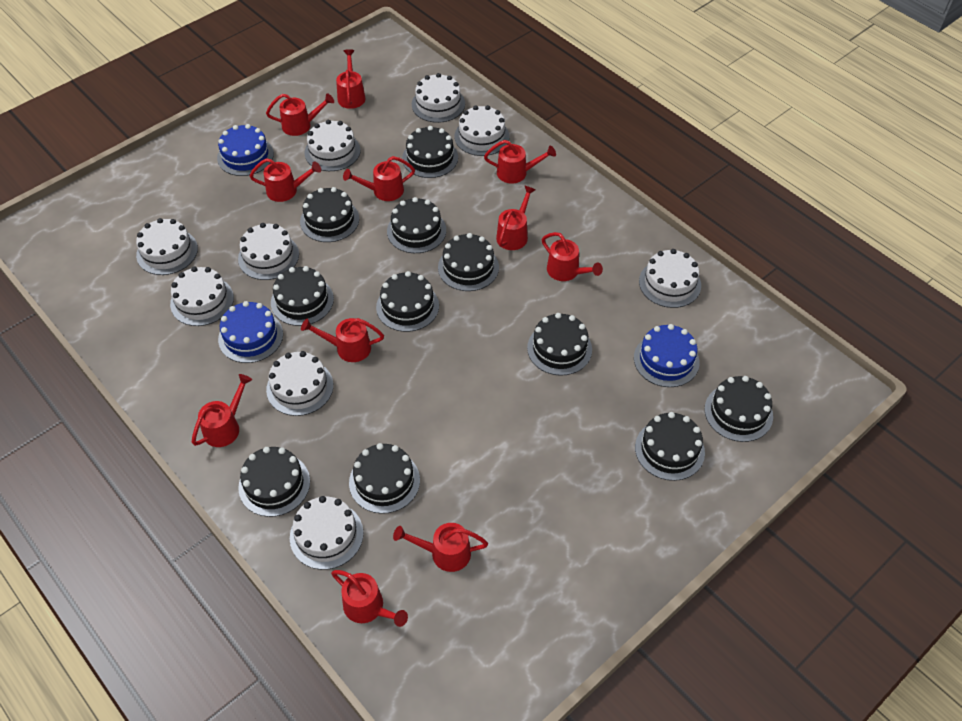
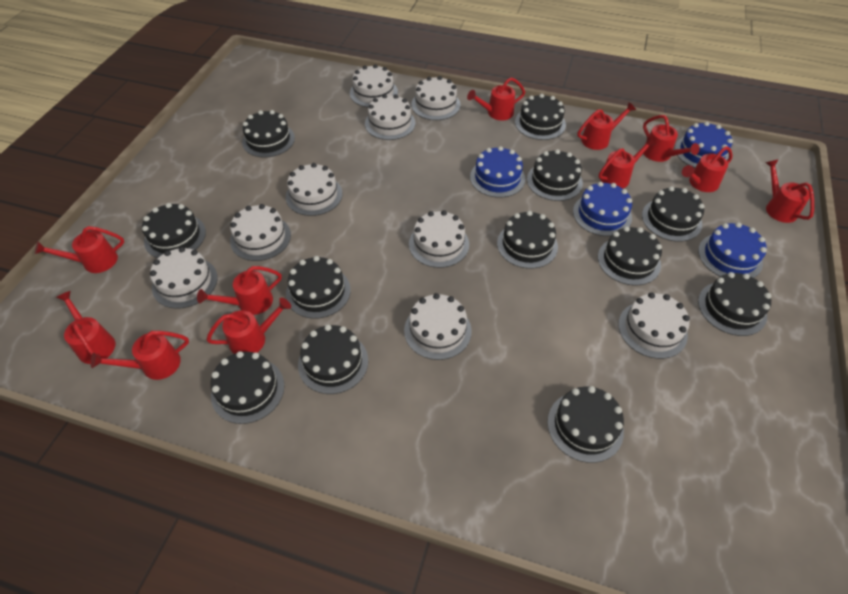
black cake: 11 -> 12
blue cake: 3 -> 4

